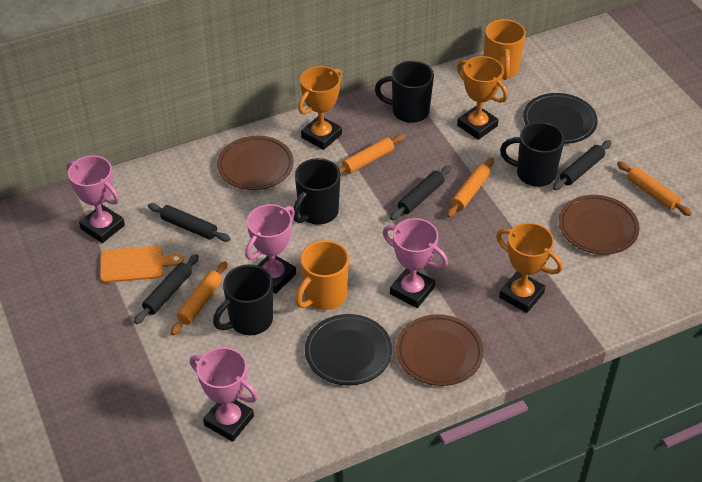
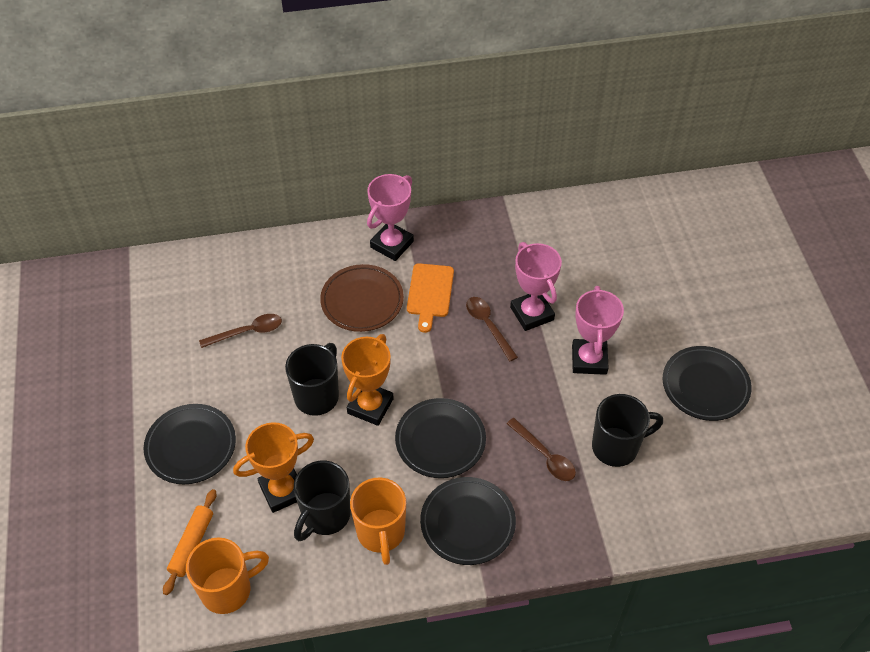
black mug: 4 -> 3
black plate: 2 -> 4
black rolling pin: 4 -> 0
brown plate: 3 -> 1
brown spoon: 0 -> 3
orange rolling pin: 4 -> 1
orange trophy: 3 -> 2
pink trophy: 4 -> 3

